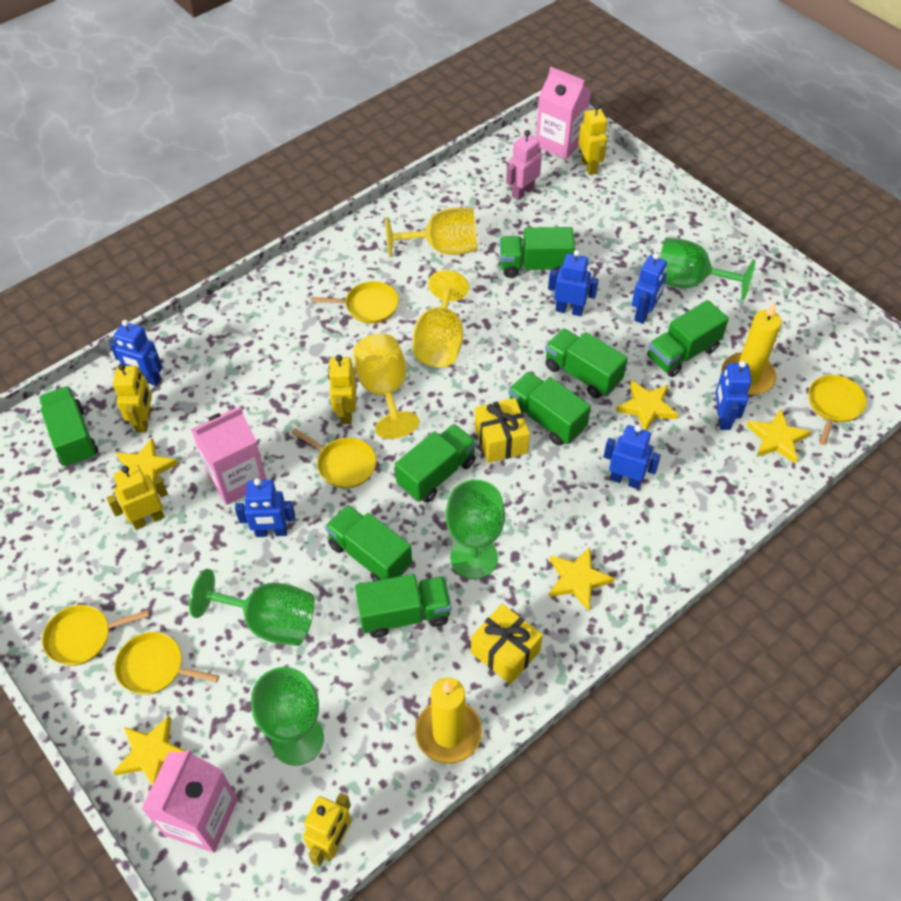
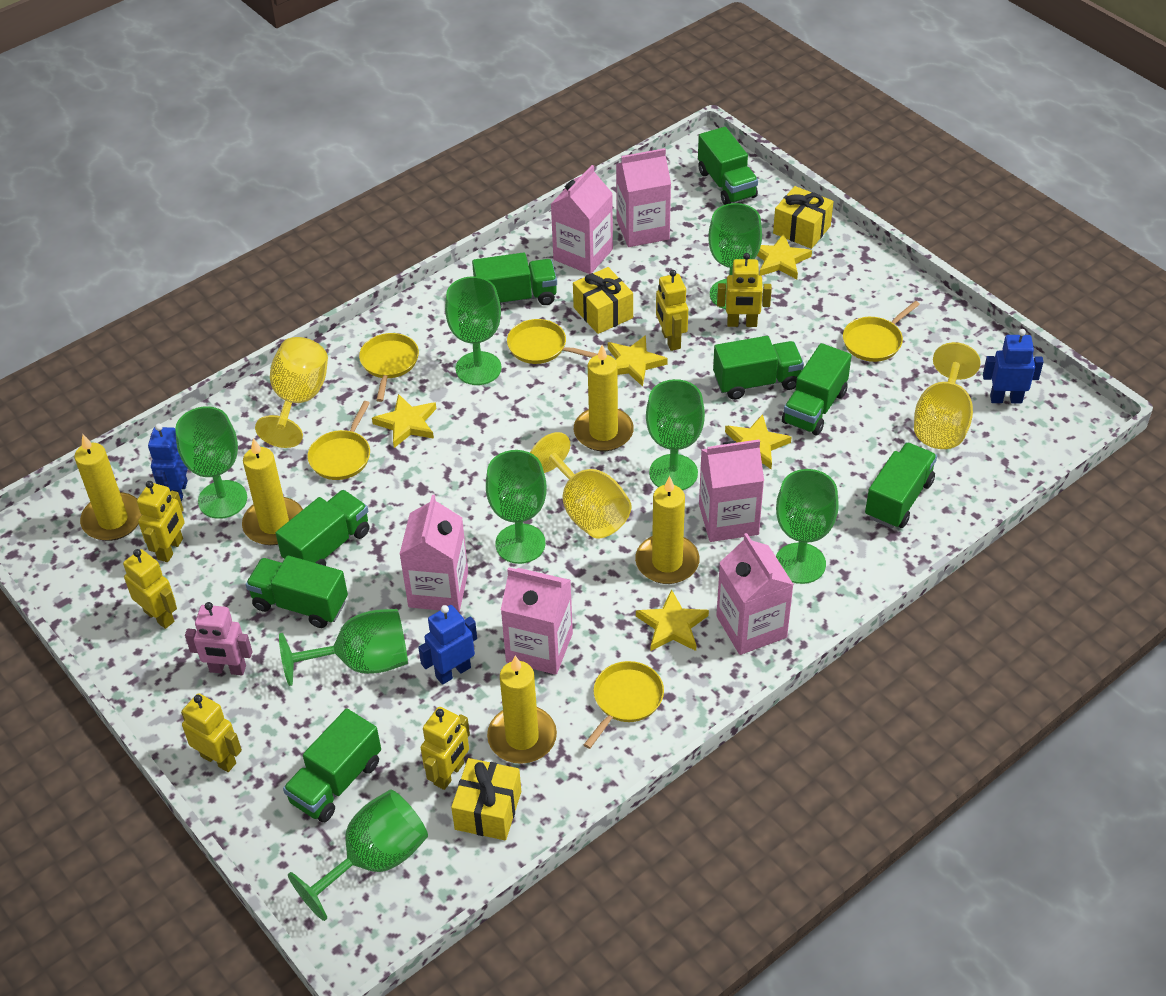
blue robot: 6 -> 3
green goblet: 4 -> 8
pink carton: 3 -> 6
yellow candle: 2 -> 5
yellow gift: 2 -> 3
yellow robot: 5 -> 6

